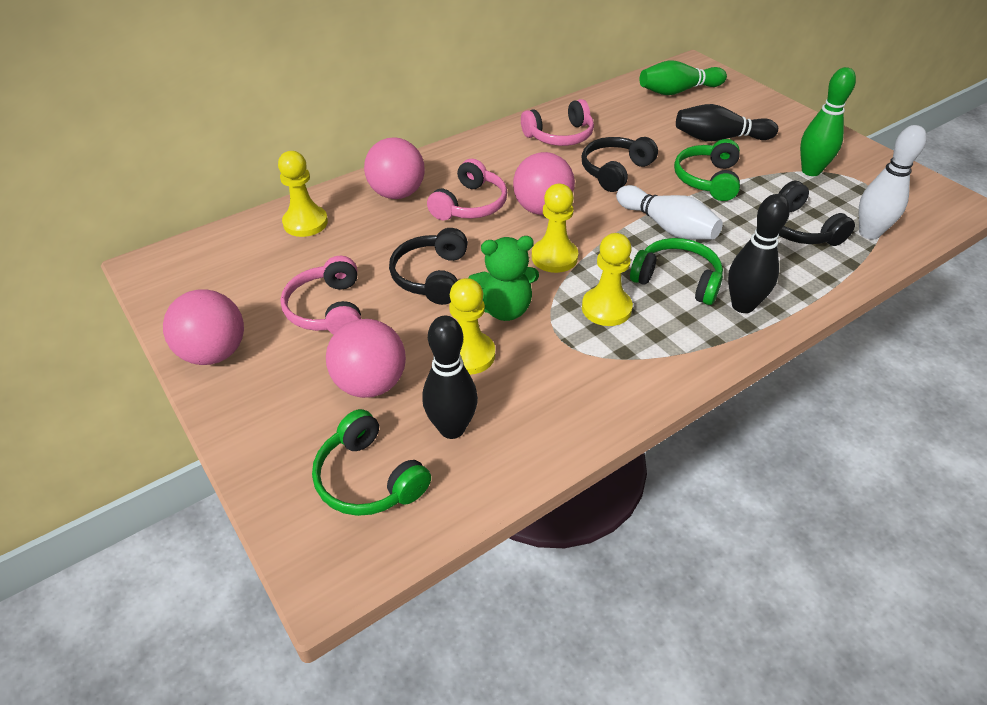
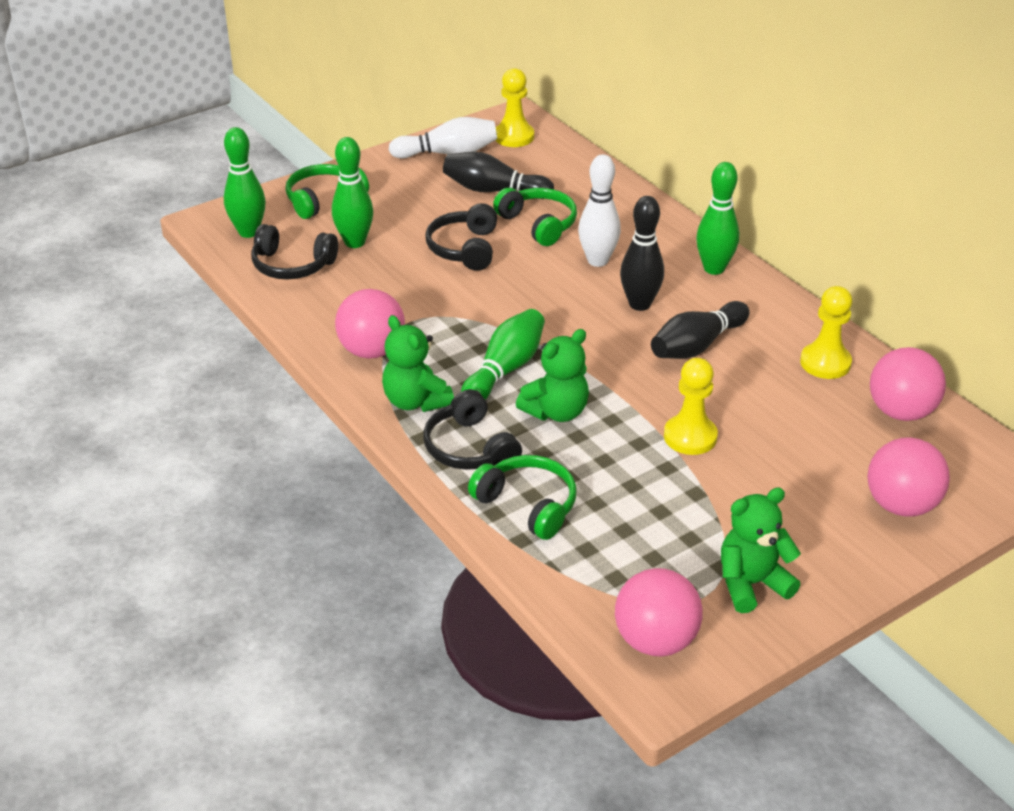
green bowling pin: 2 -> 4
green teddy bear: 1 -> 3
pink headphones: 3 -> 0
yellow pawn: 4 -> 3

